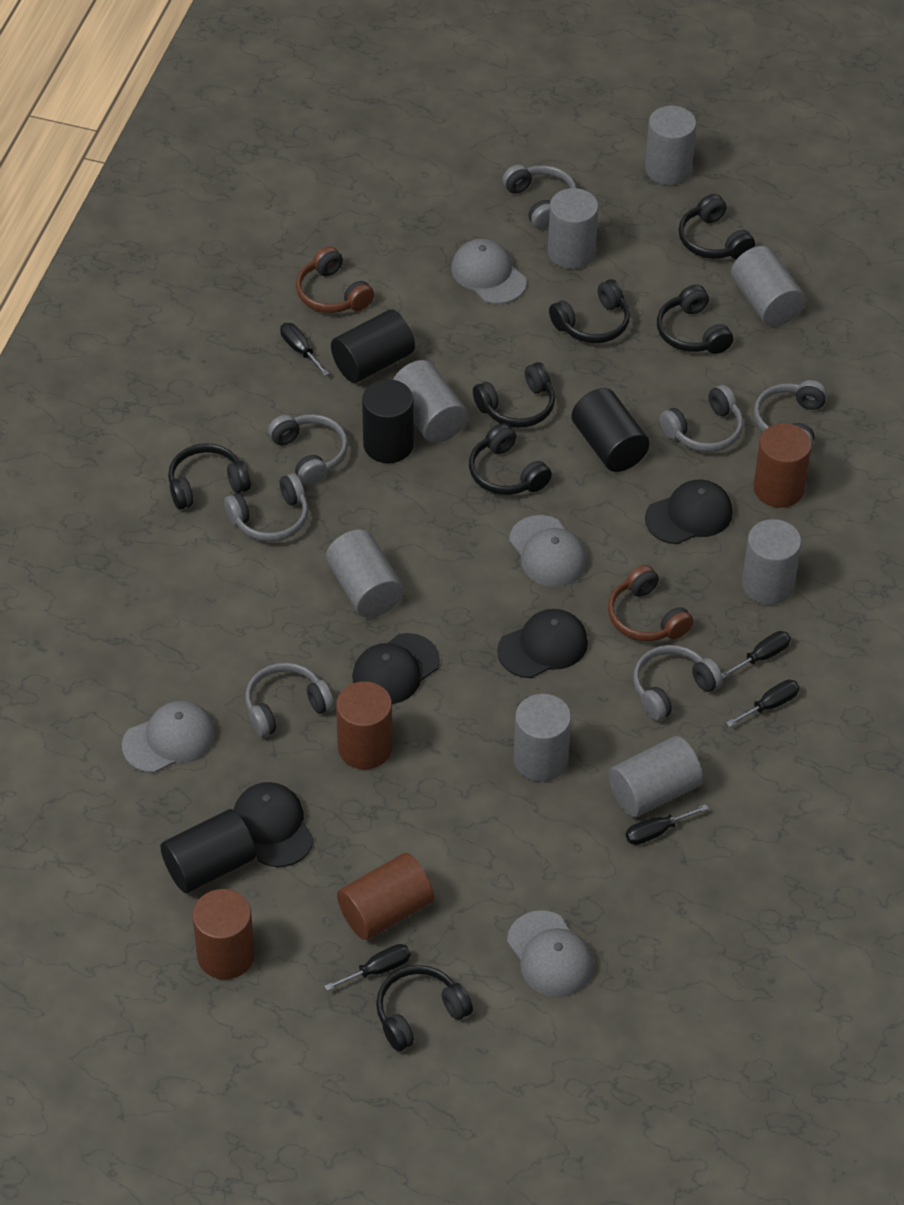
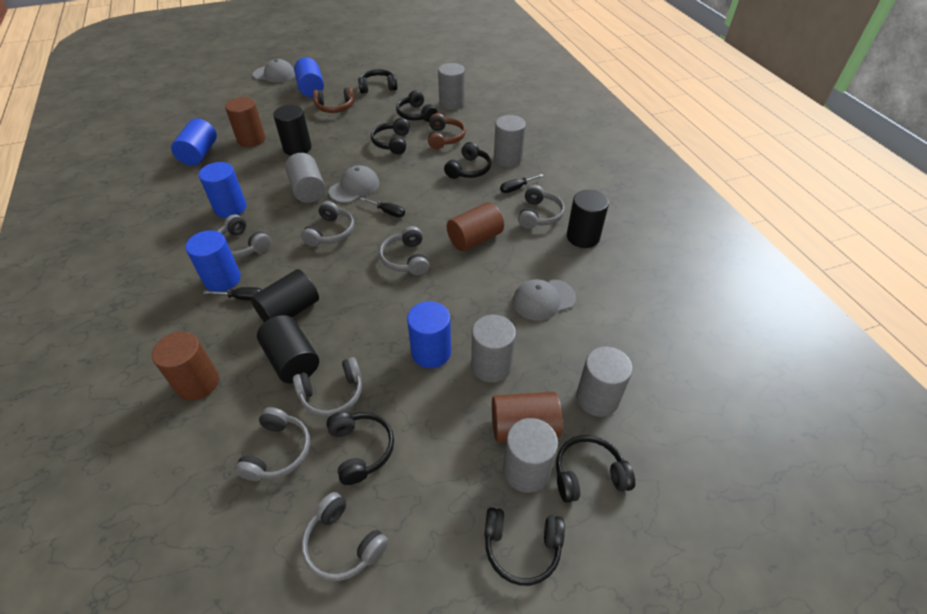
black cap: 4 -> 0
black screwdriver: 5 -> 3
blue cylinder: 0 -> 5
grey cap: 4 -> 3
grey cylinder: 8 -> 6

